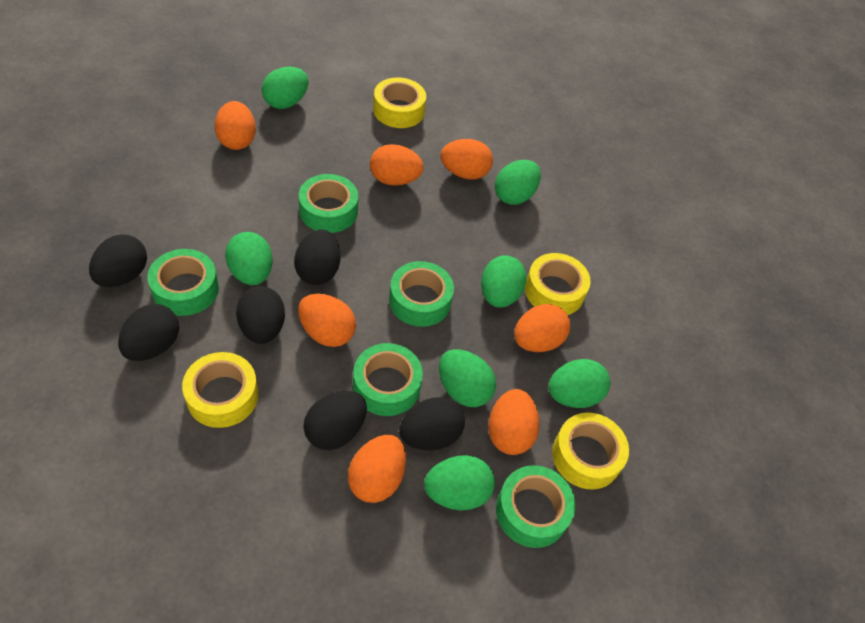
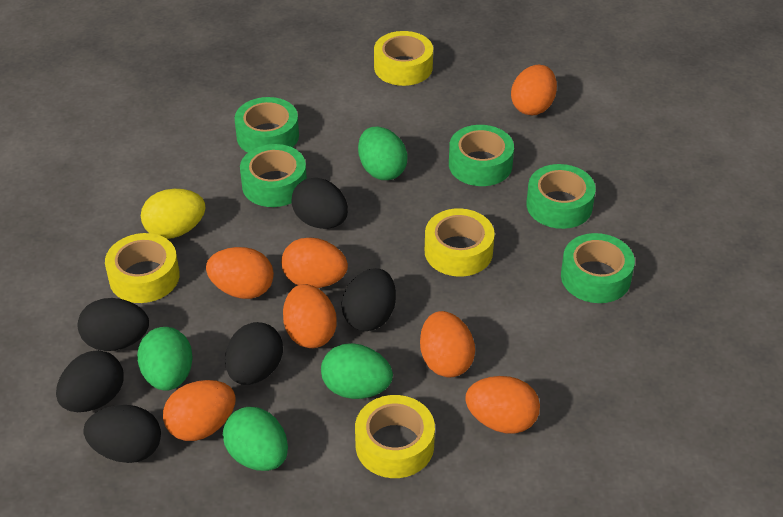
green egg: 7 -> 4
yellow egg: 0 -> 1

